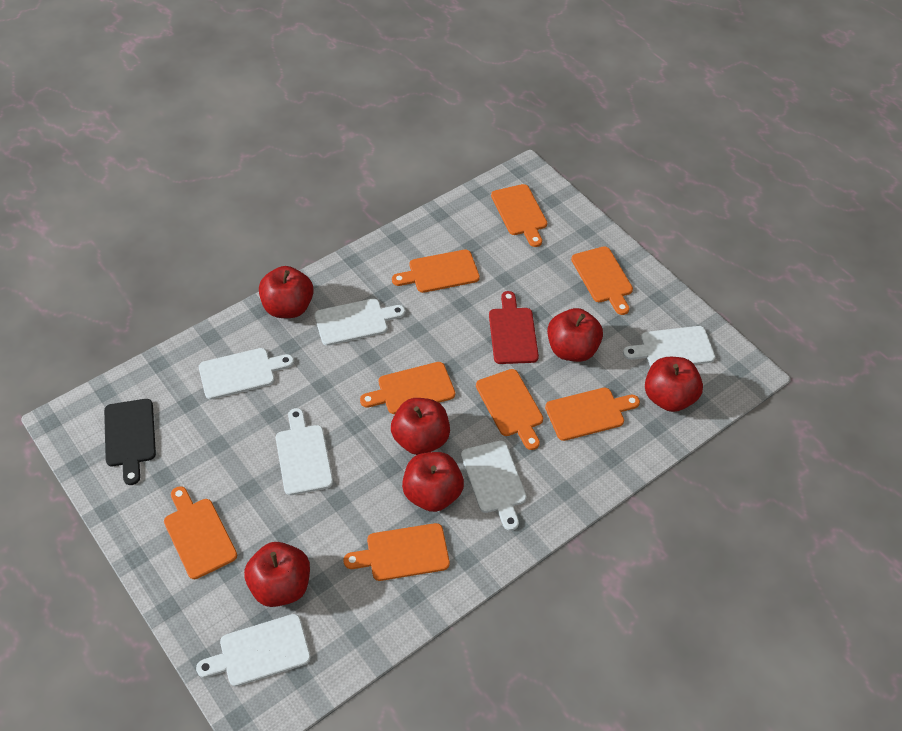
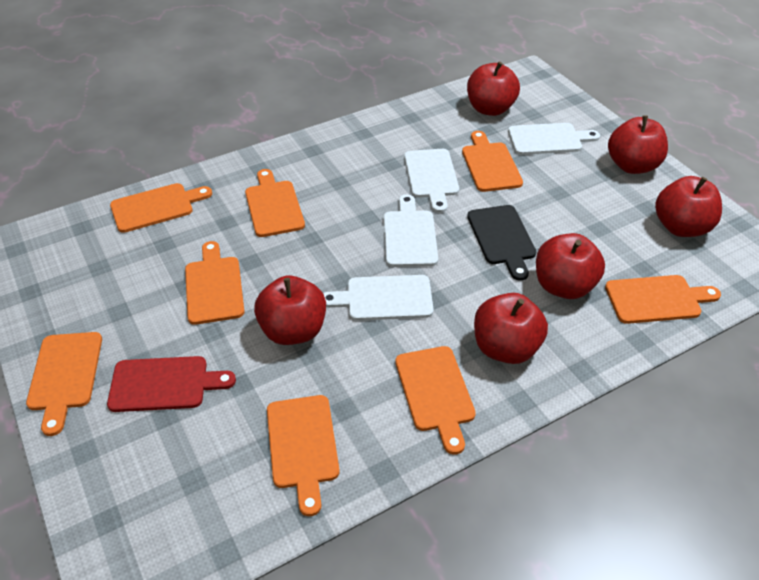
white cutting board: 6 -> 4

